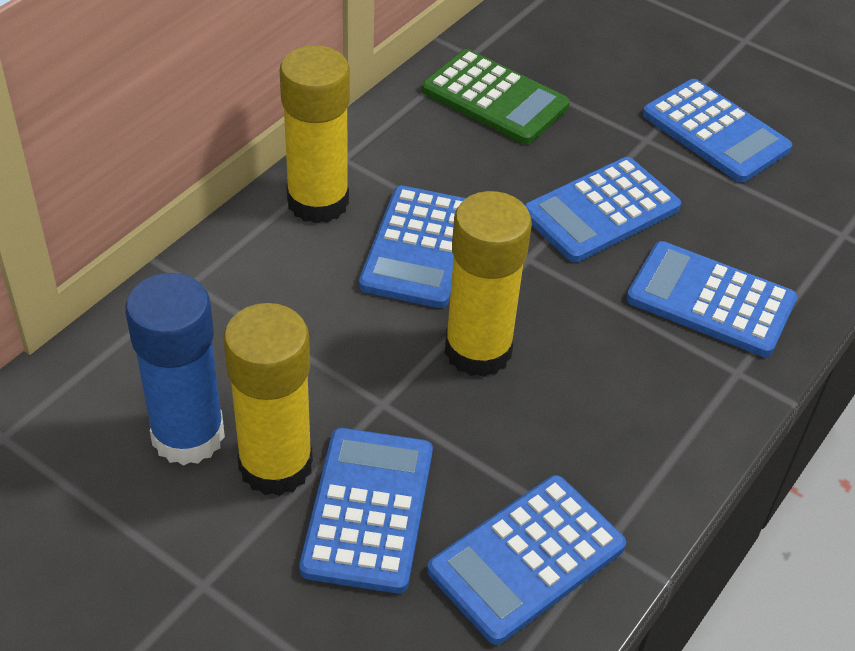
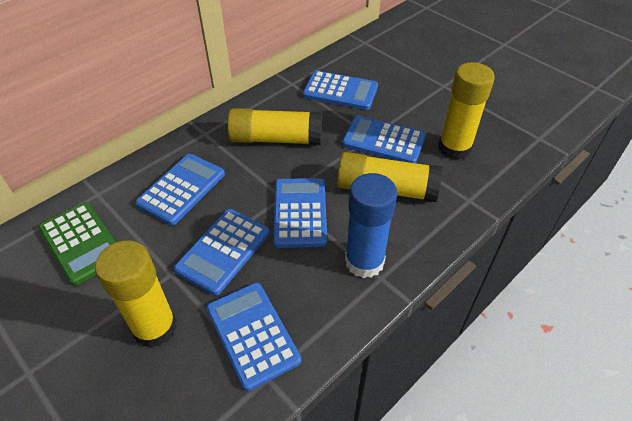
yellow glue stick: 3 -> 4

